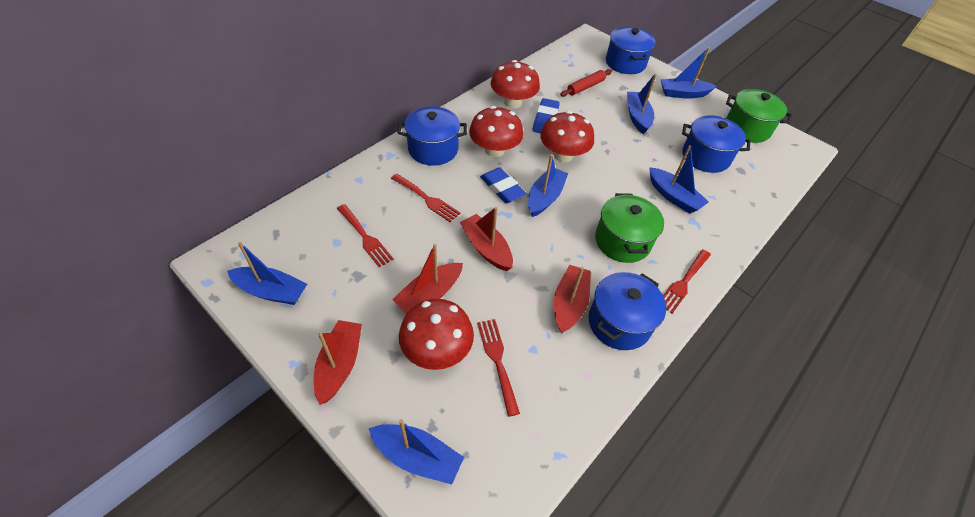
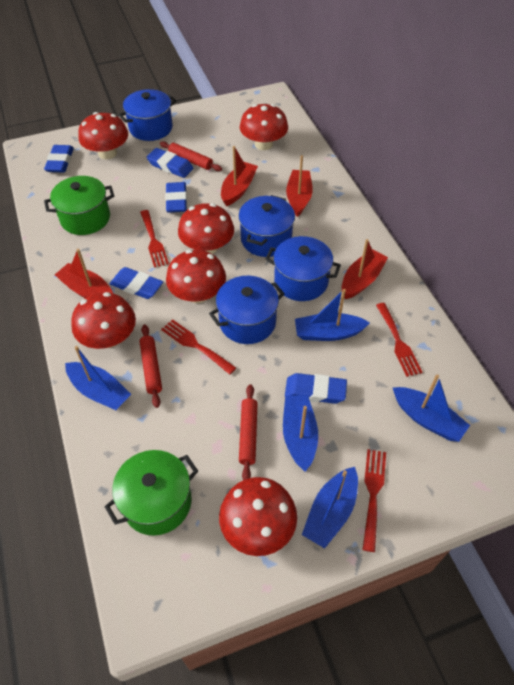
blue boat: 6 -> 5
blue eraser: 2 -> 5
red mushroom: 4 -> 6
red rolling pin: 1 -> 3

